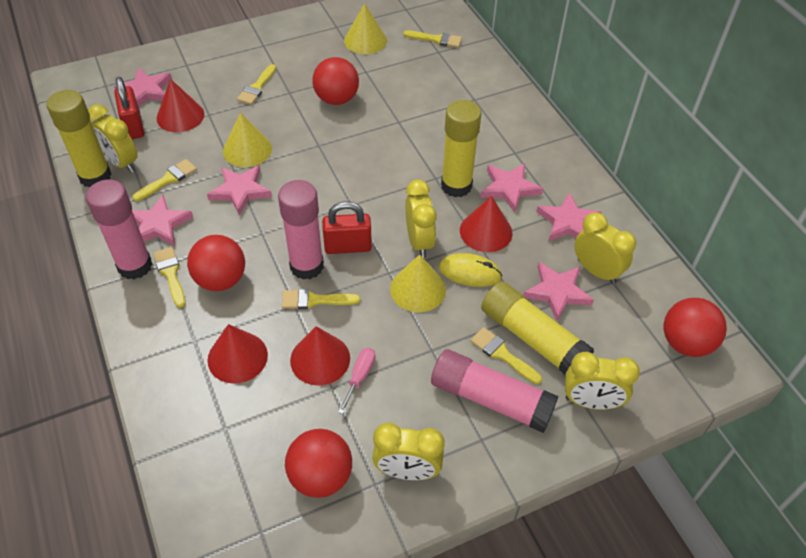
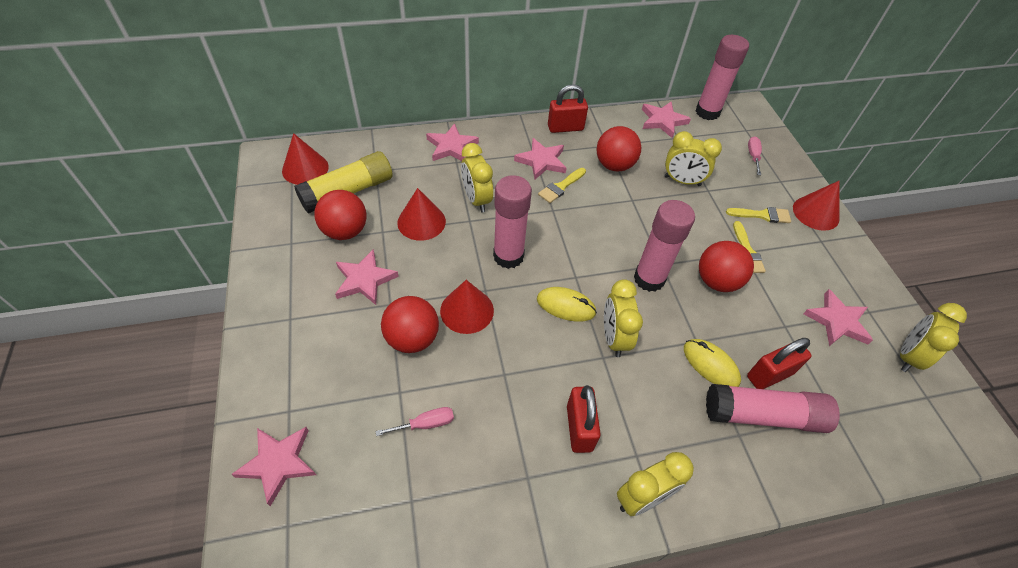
pink glue stick: 3 -> 4
pink screwdriver: 1 -> 2
red padlock: 2 -> 3
yellow brush: 6 -> 3
yellow cone: 3 -> 0
yellow glue stick: 3 -> 1
yellow mouse: 1 -> 2

